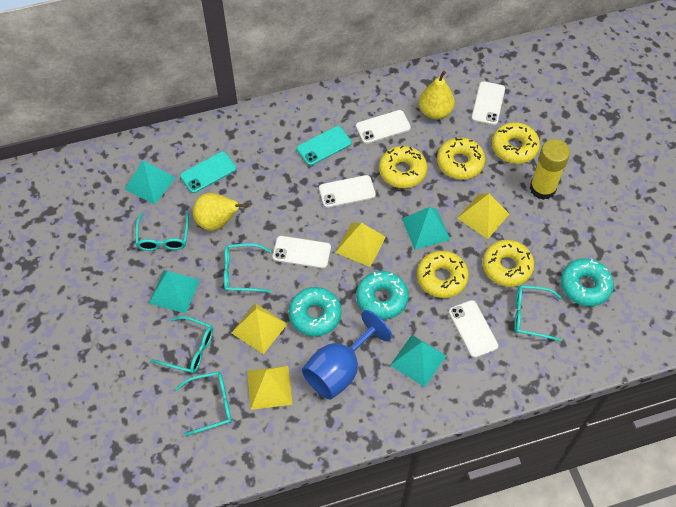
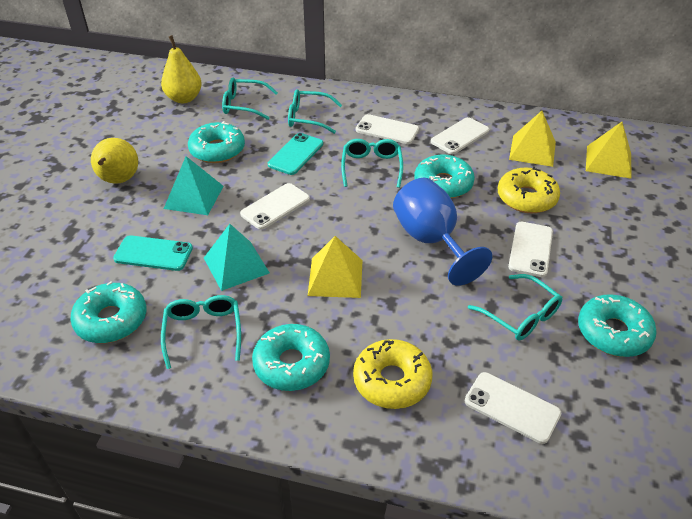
turquoise donut: 3 -> 5
turquoise pyramid: 4 -> 2
yellow donut: 5 -> 2
yellow glue stick: 1 -> 0
yellow pyramid: 4 -> 3

